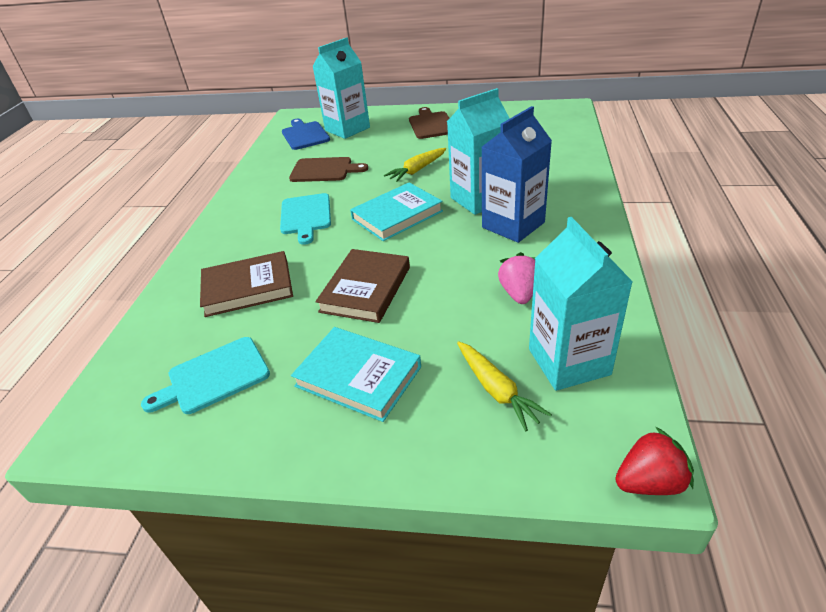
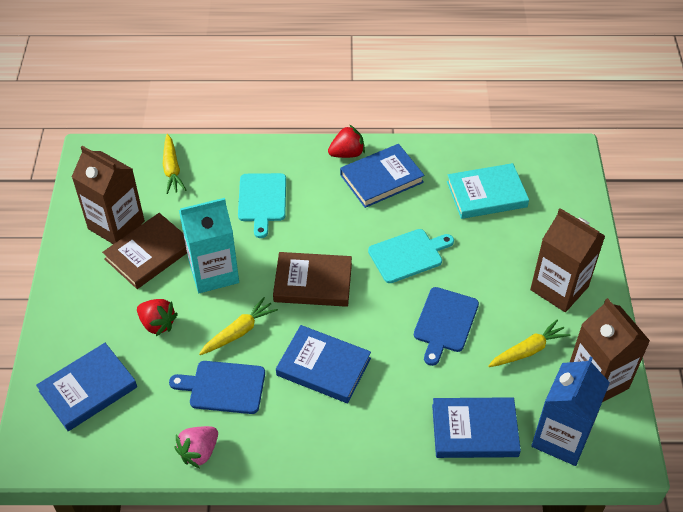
blue book: 0 -> 4
blue cutting board: 1 -> 2
brown carton: 0 -> 3
brown cutting board: 2 -> 0
red strawberry: 1 -> 2
turquoise book: 2 -> 1
turquoise carton: 3 -> 1
yellow carrot: 2 -> 3

